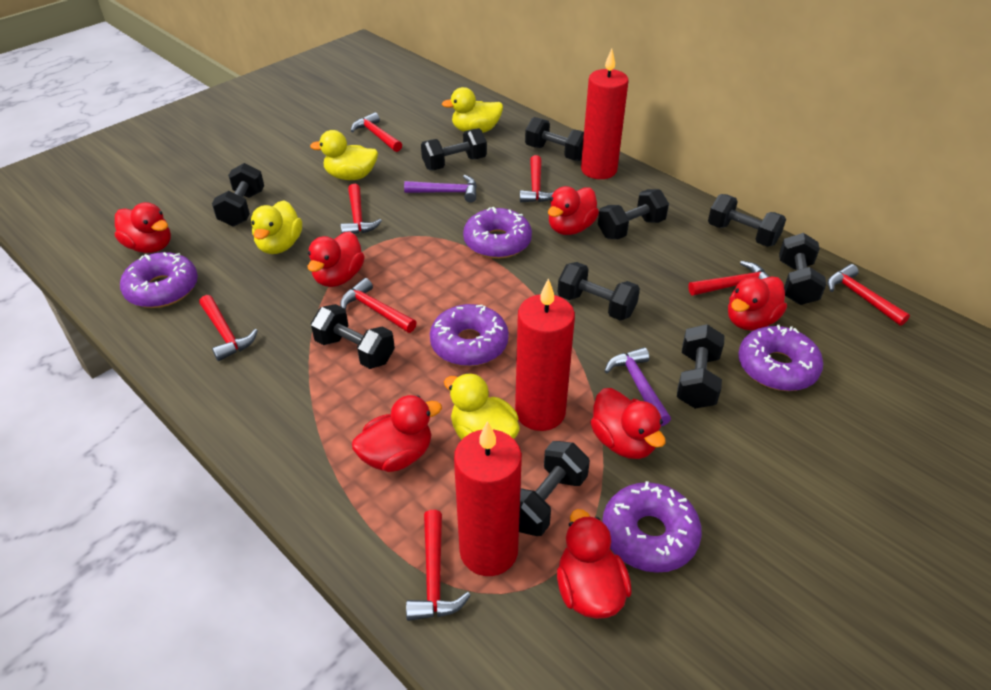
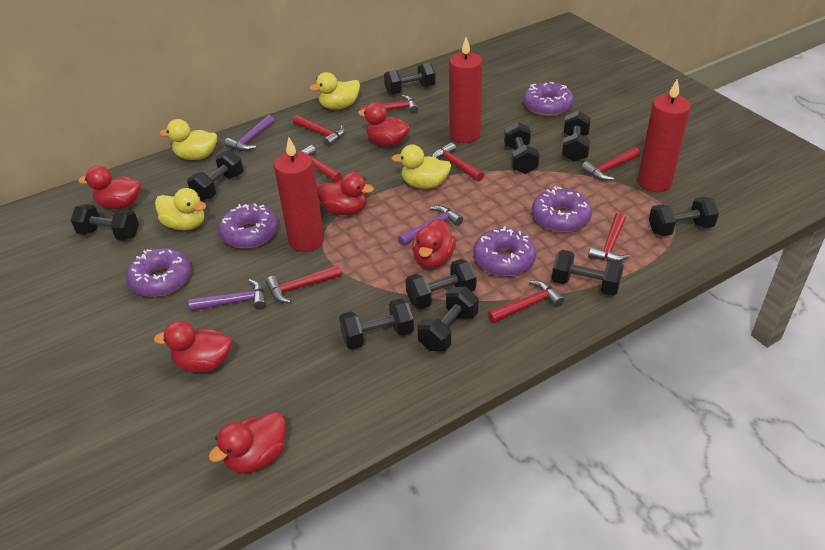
purple hammer: 2 -> 3
red duck: 7 -> 6

